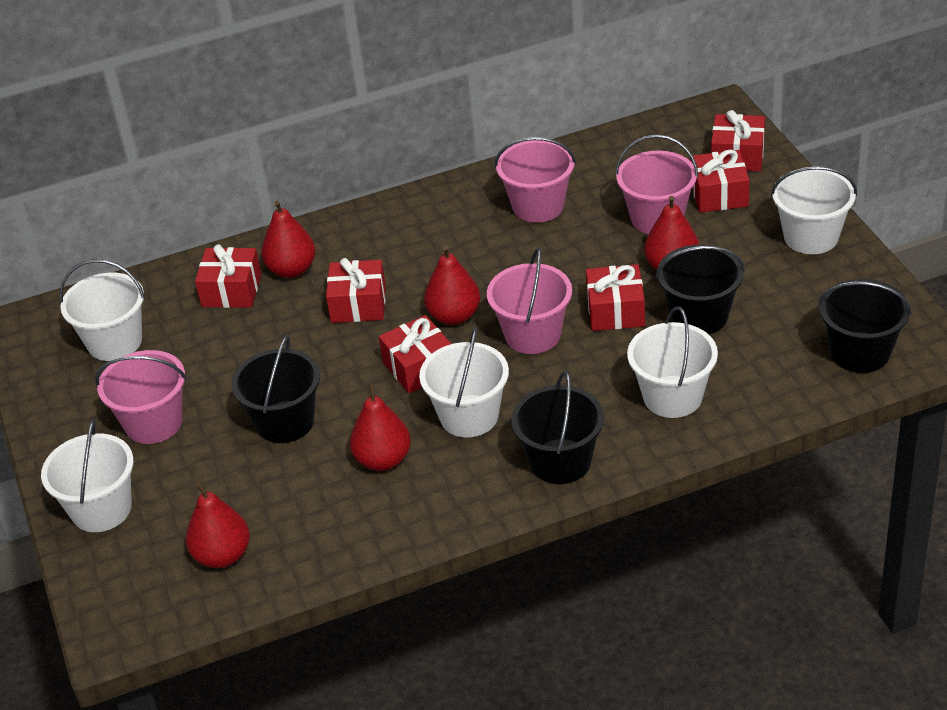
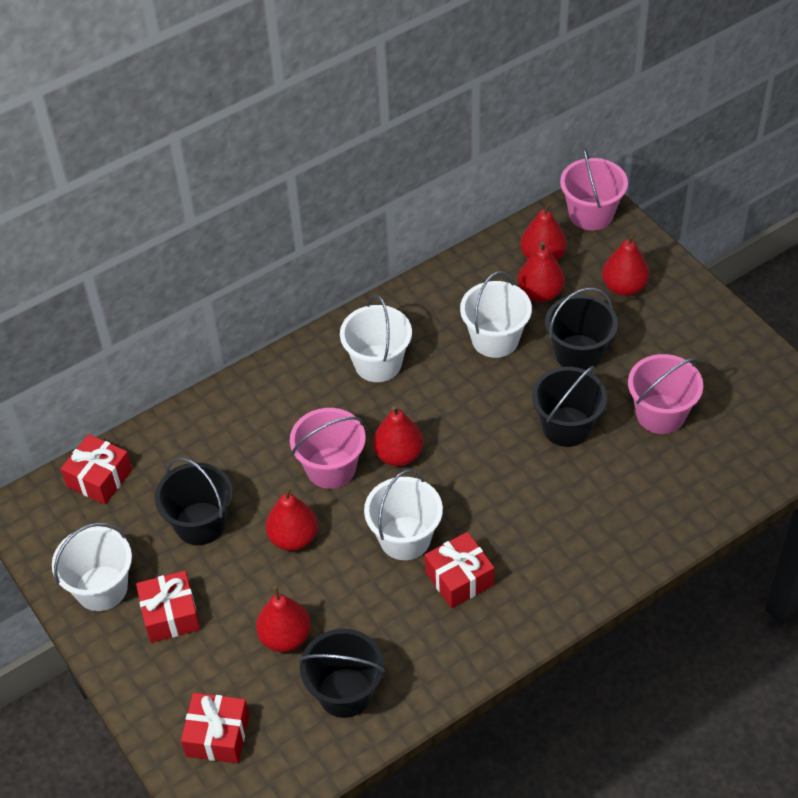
pink bucket: 4 -> 3
red gift: 6 -> 4
red pear: 5 -> 6
white bucket: 5 -> 4

